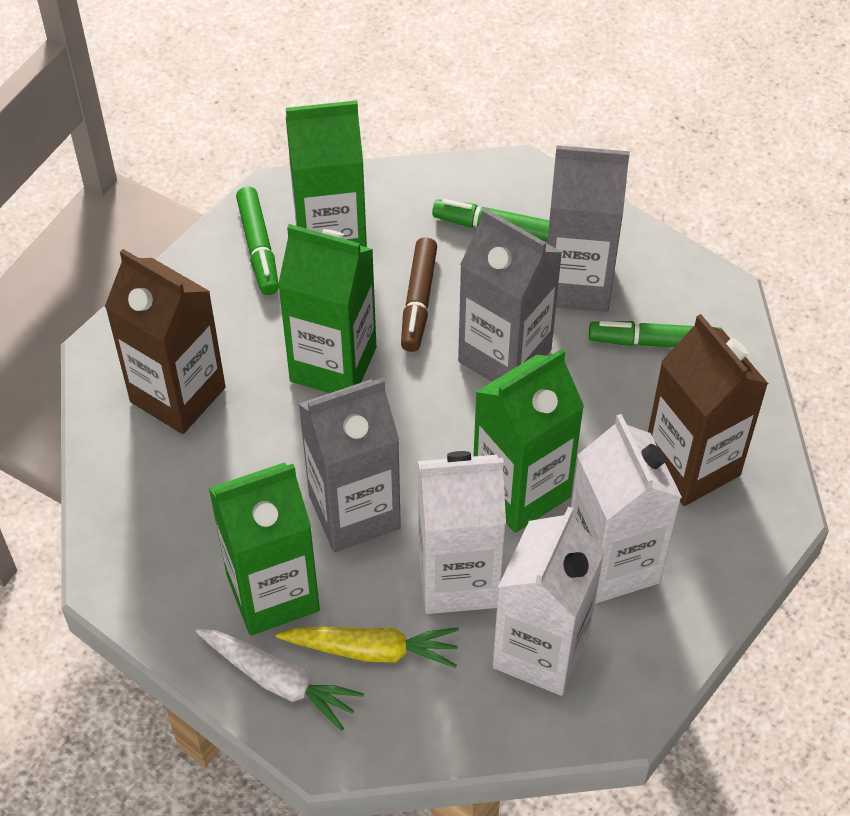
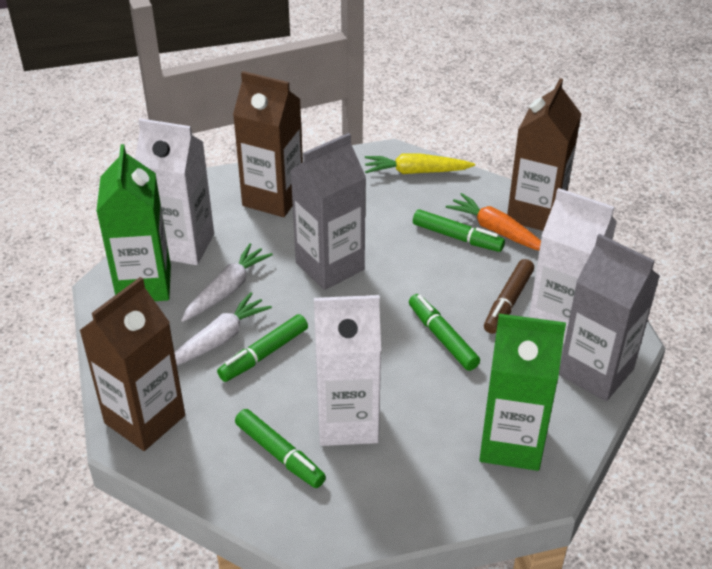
brown carton: 2 -> 3
green carton: 4 -> 2
green marker: 3 -> 4
grey carton: 3 -> 2
orange carrot: 0 -> 1
white carrot: 1 -> 2

